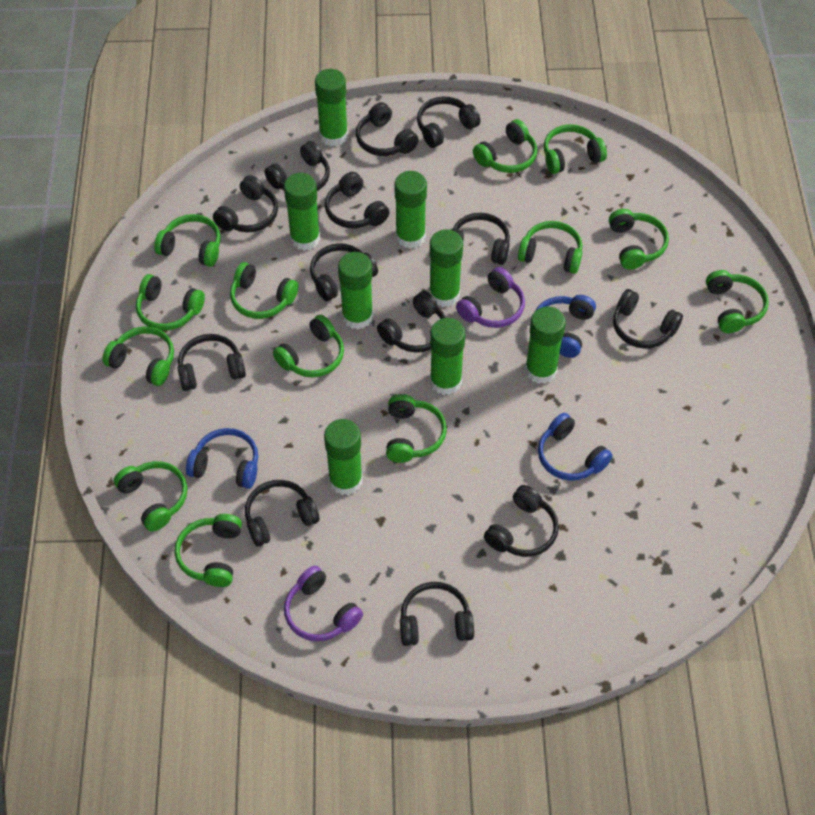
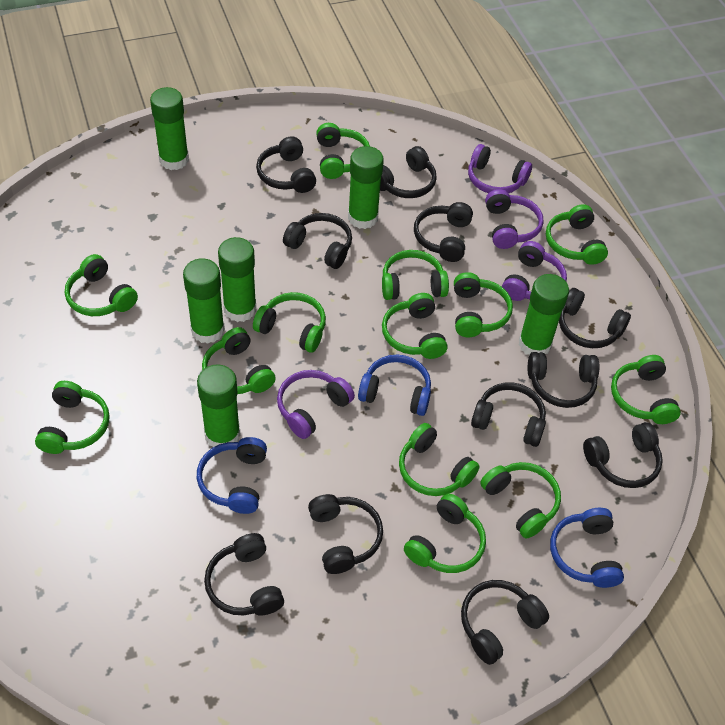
black headphones: 13 -> 11
green glue stick: 8 -> 6
purple headphones: 2 -> 4

